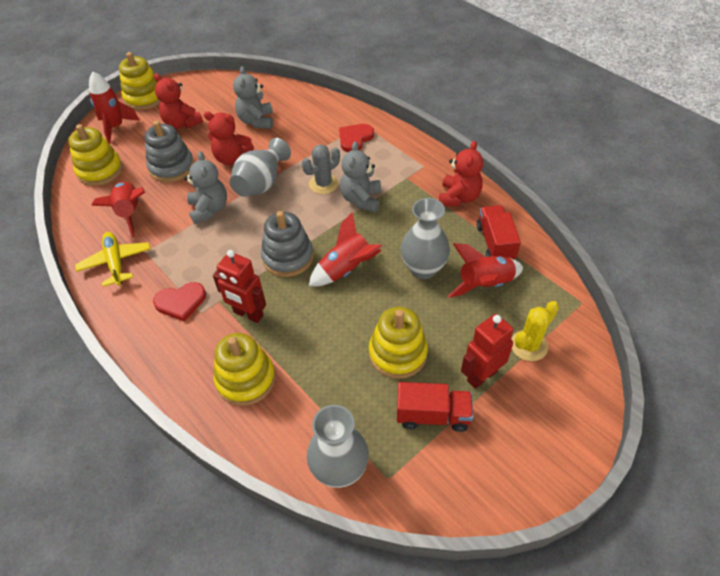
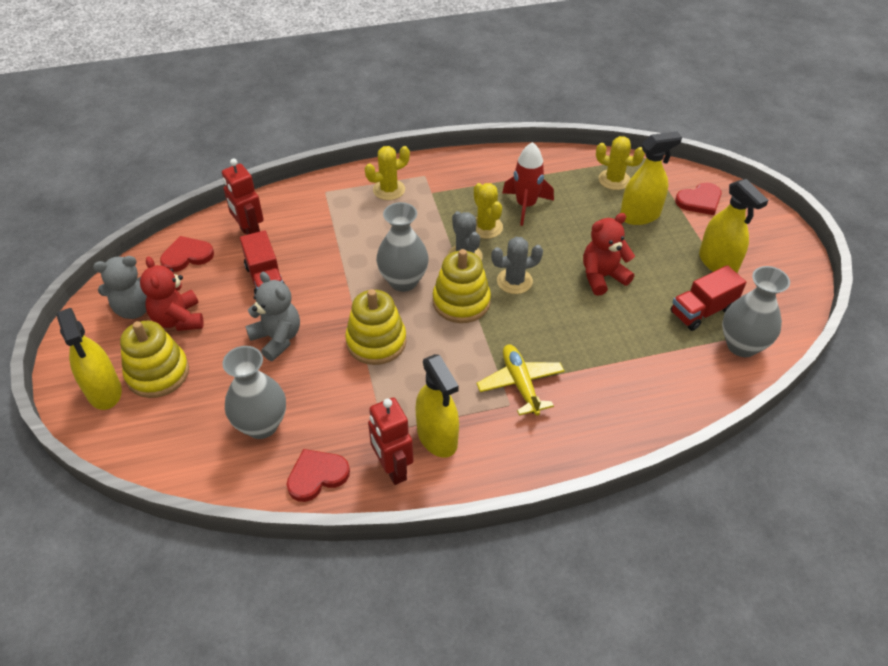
grey cactus: 1 -> 2
grey stacking toy: 2 -> 0
grey teddy bear: 3 -> 2
red heart: 2 -> 3
red rocket: 4 -> 1
red teddy bear: 3 -> 2
yellow cactus: 1 -> 3
yellow spray bottle: 0 -> 4
yellow stacking toy: 4 -> 3

